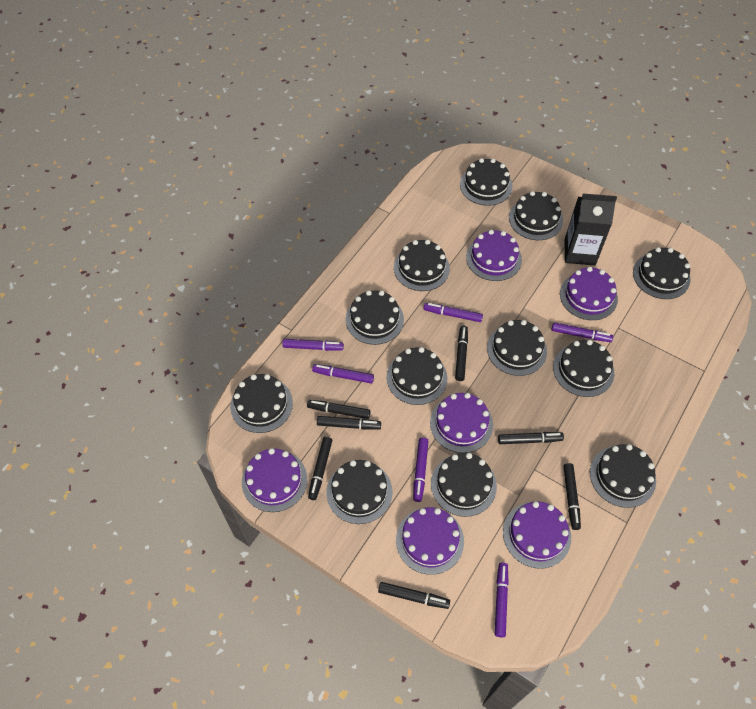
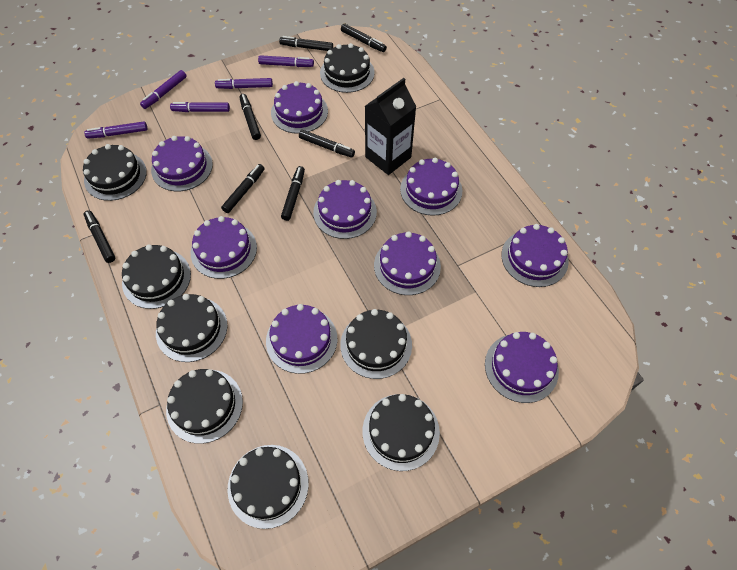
black cake: 12 -> 8
purple cake: 6 -> 9
purple marker: 6 -> 5

